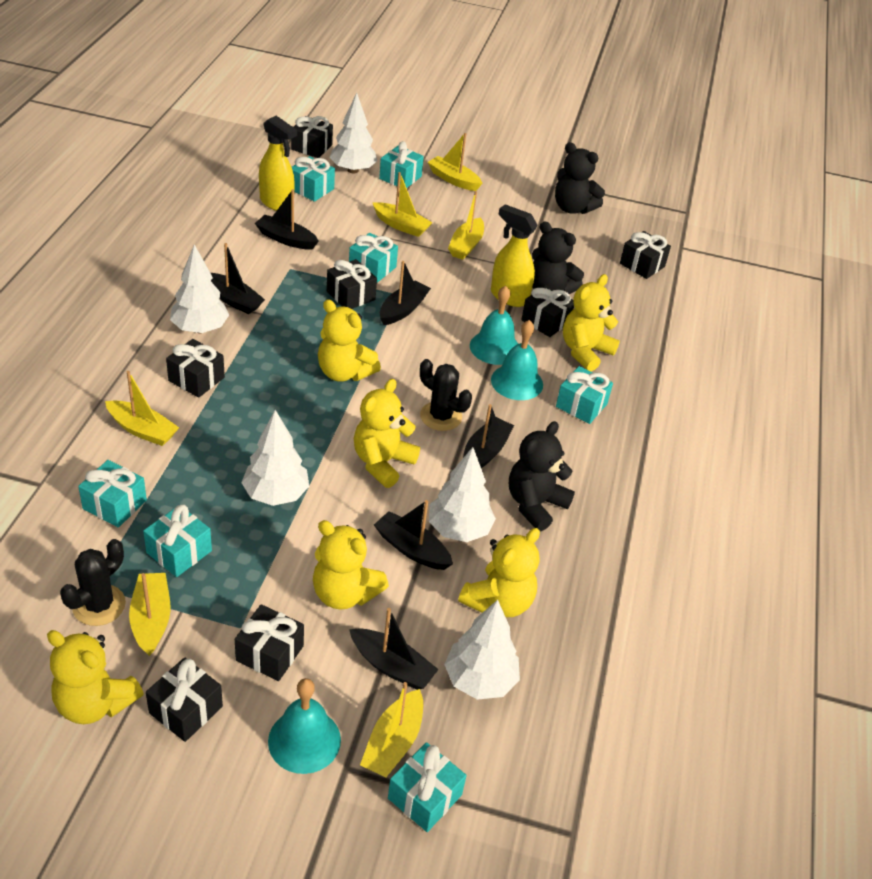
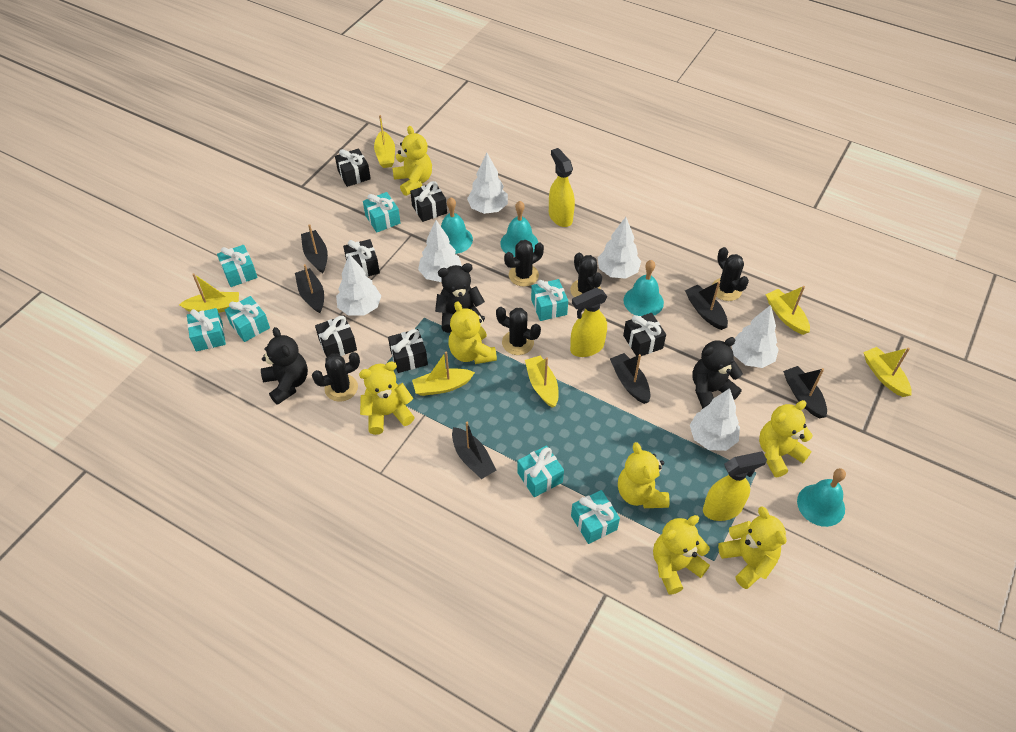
black cactus: 2 -> 5
black gift: 7 -> 6
turquoise bell: 3 -> 4
white tree: 5 -> 6
yellow spray bottle: 2 -> 3
yellow teddy bear: 6 -> 7

